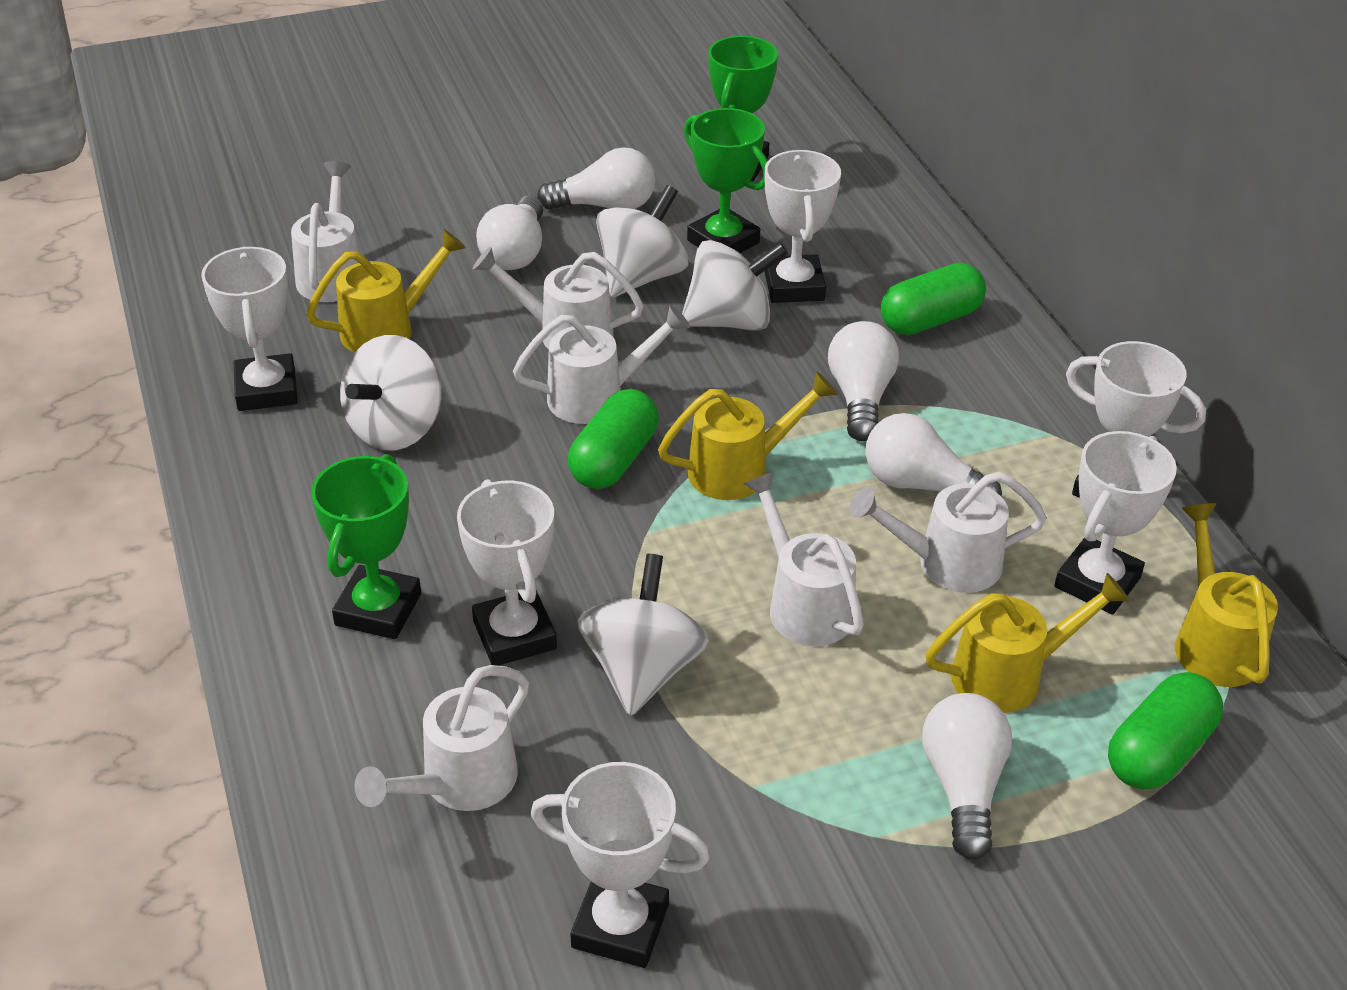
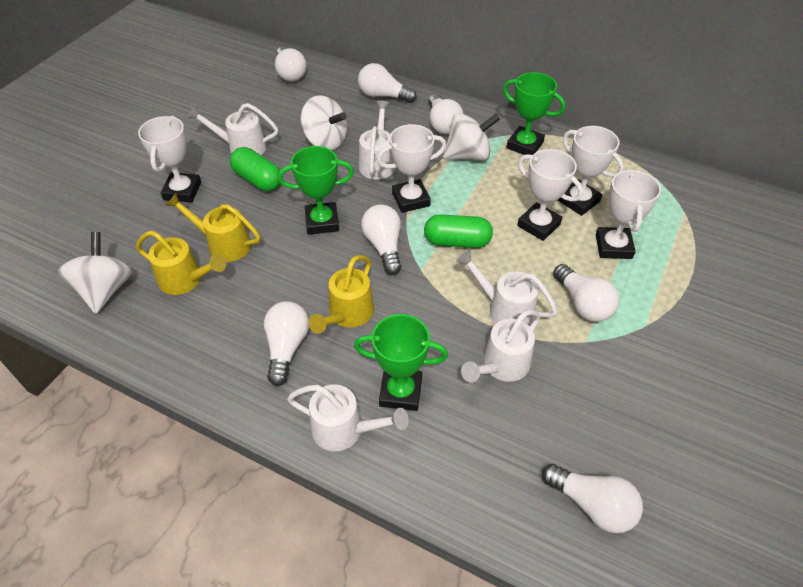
green capsule: 3 -> 2
white light bulb: 5 -> 7
white spinning top: 4 -> 3
white trophy: 6 -> 5
white watering can: 6 -> 5
yellow watering can: 4 -> 3

